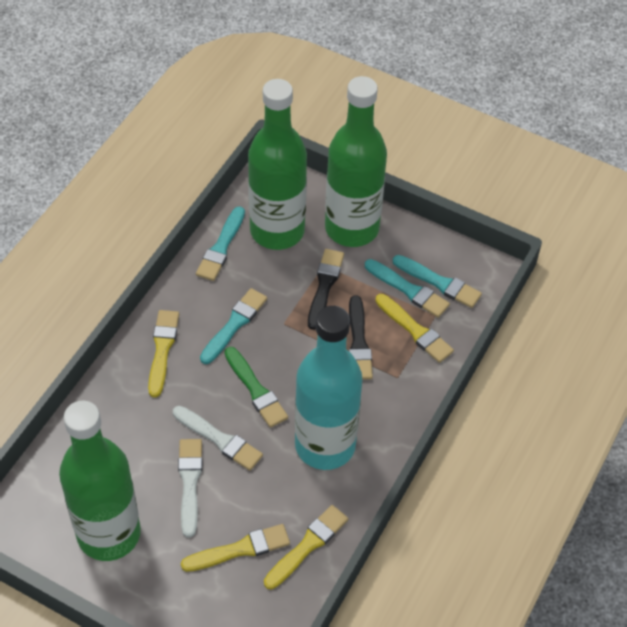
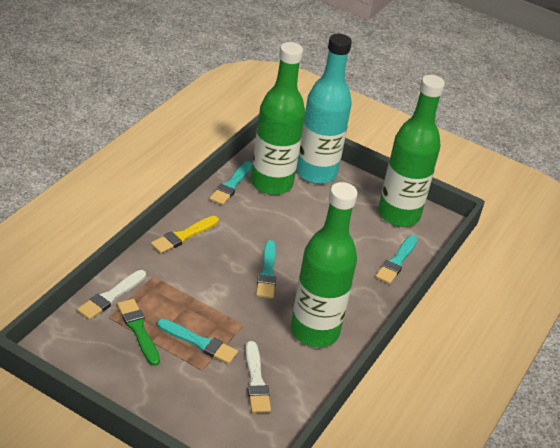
black brush: 2 -> 0
yellow brush: 4 -> 1

